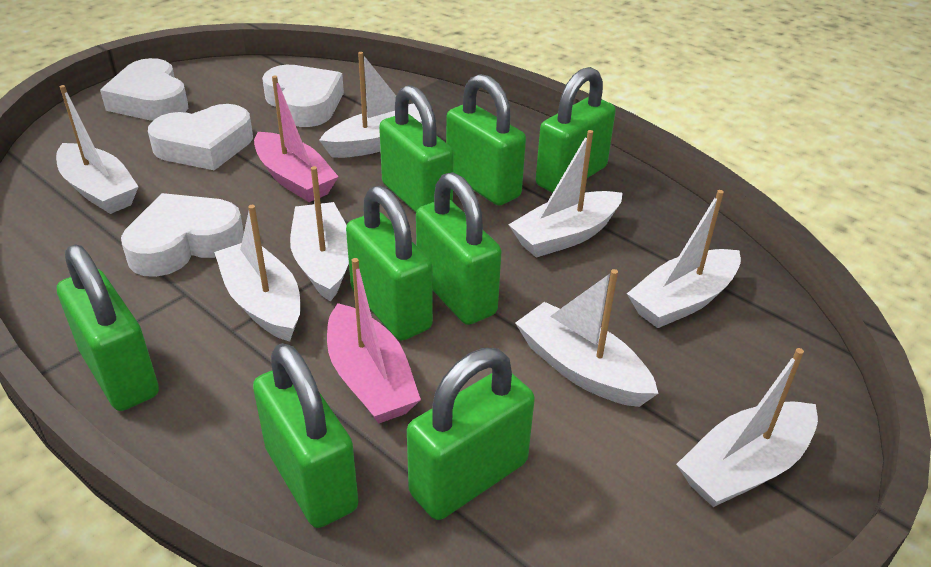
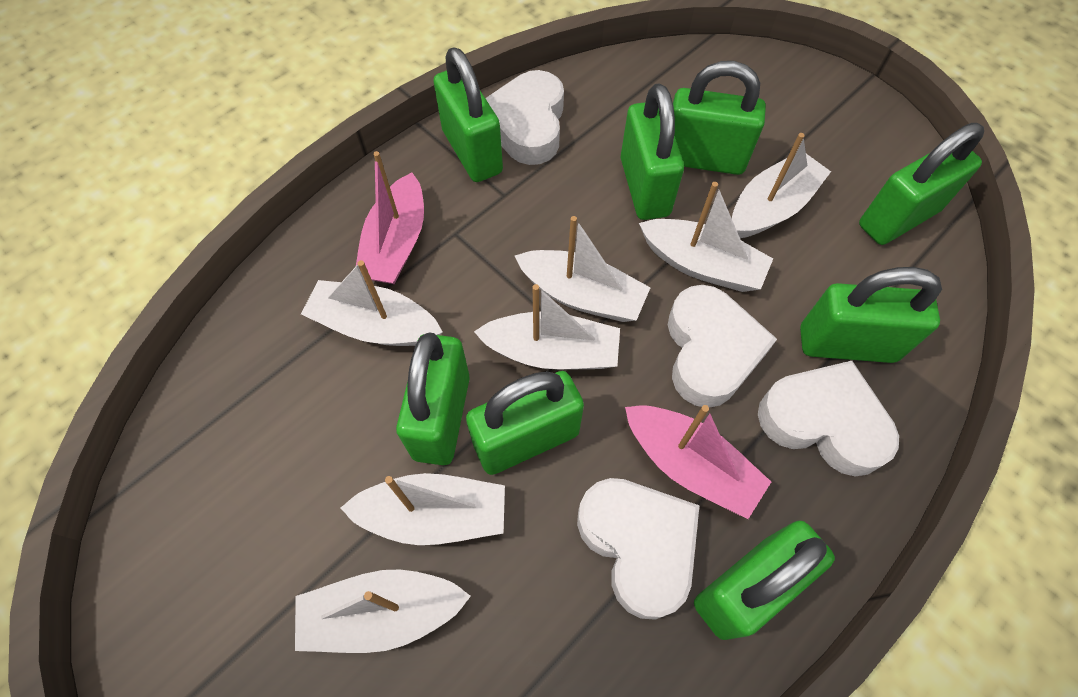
white boat: 8 -> 7

